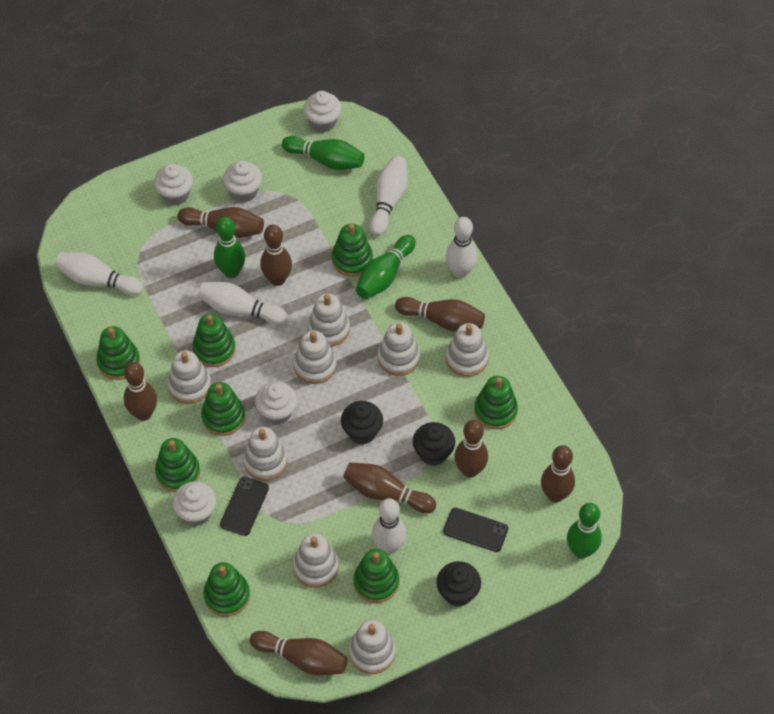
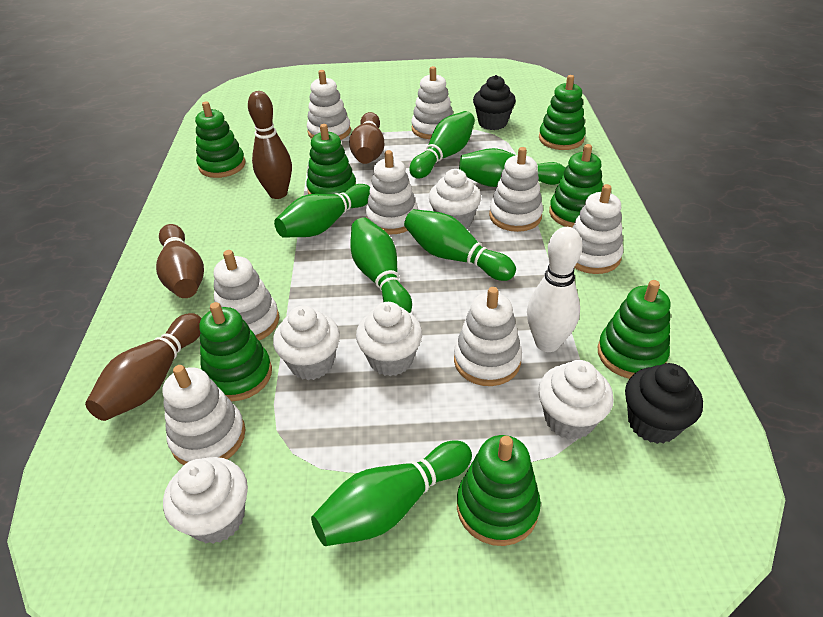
black cupcake: 3 -> 2
black phone: 2 -> 0
brown bowling pin: 8 -> 4
green bowling pin: 4 -> 6
green stacking toy: 8 -> 7
white bowling pin: 5 -> 1

